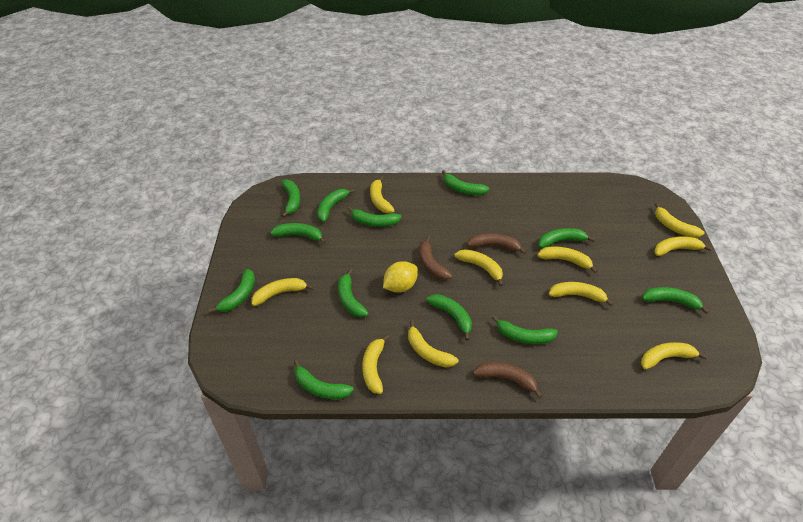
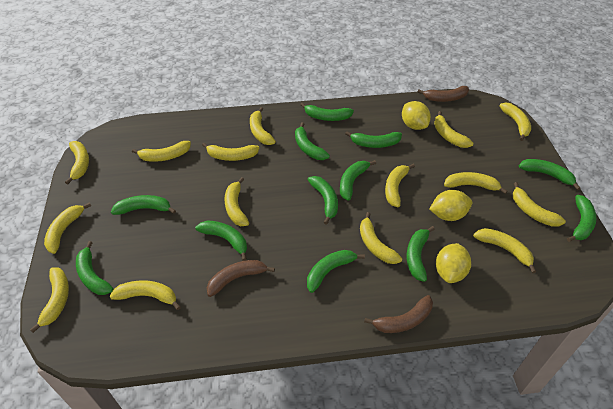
yellow banana: 10 -> 15
yellow lemon: 1 -> 3

